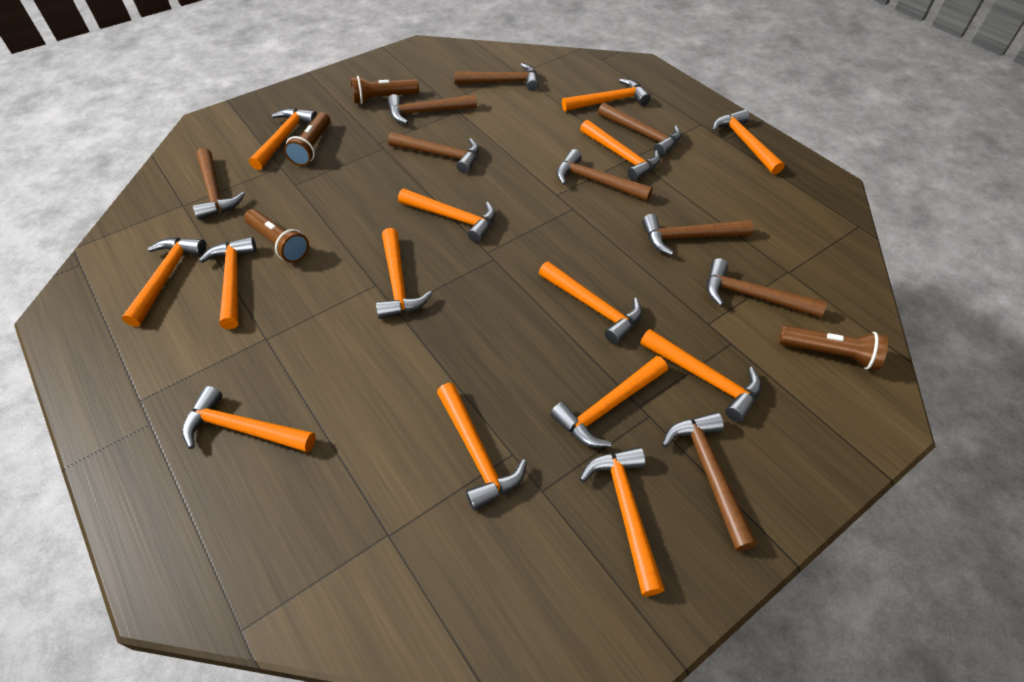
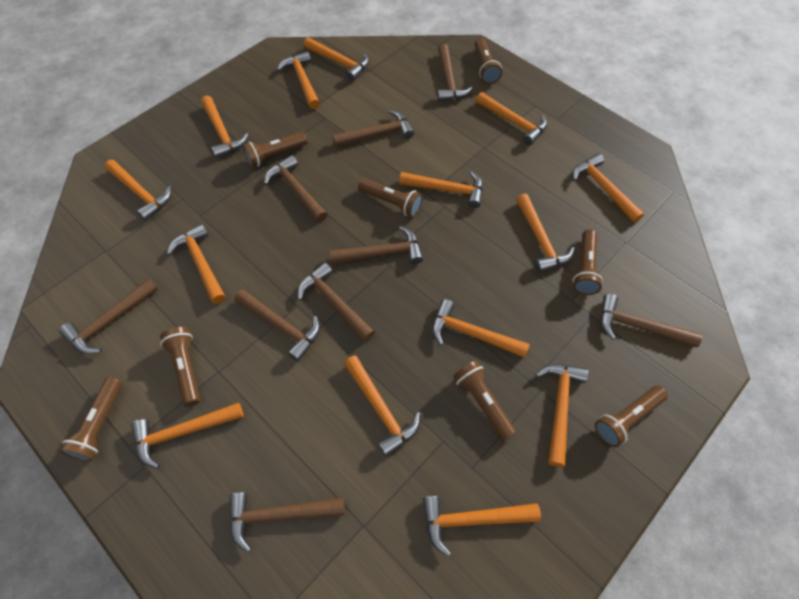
brown flashlight: 4 -> 8

